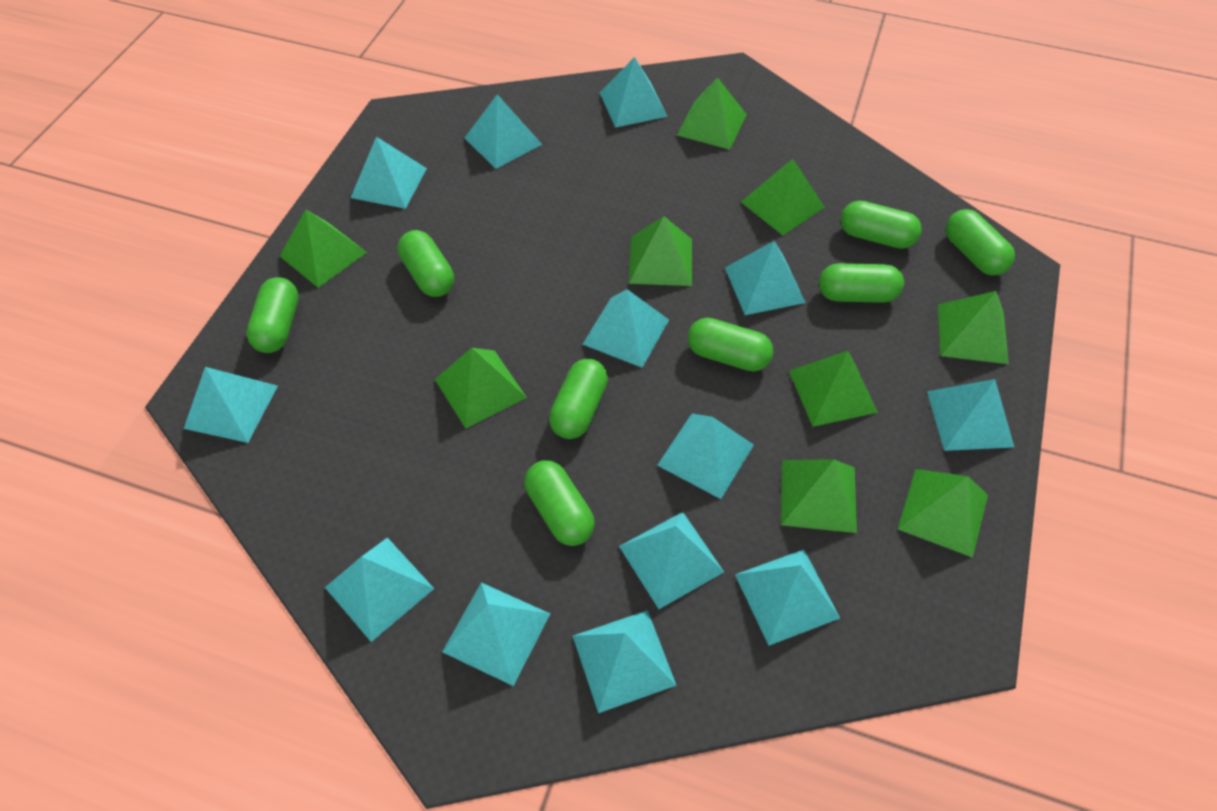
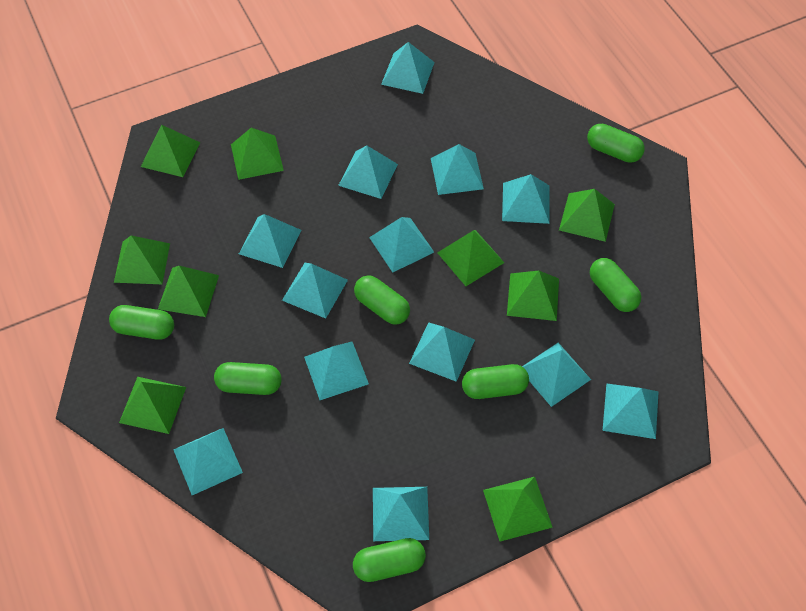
green capsule: 8 -> 7

